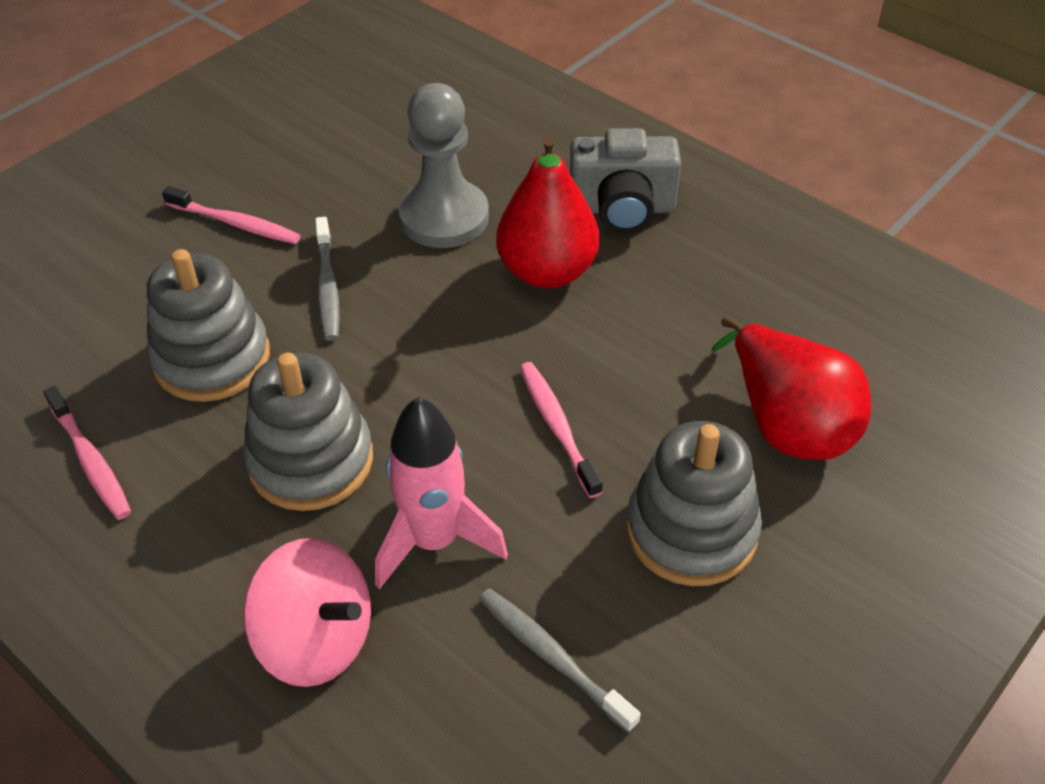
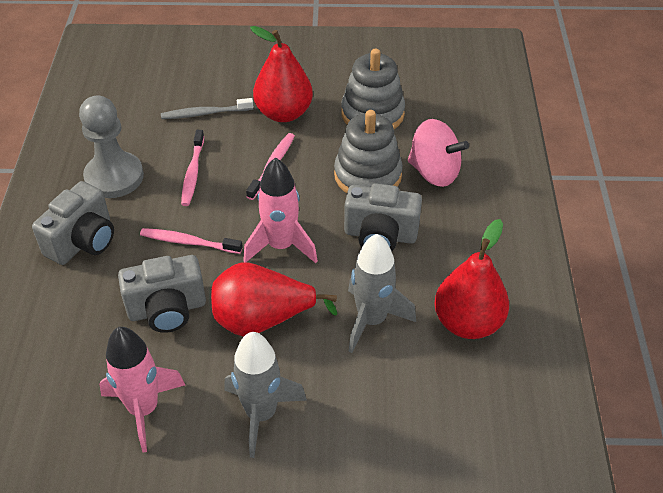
grey camera: 1 -> 3
grey rocket: 0 -> 2
grey stacking toy: 3 -> 2
grey toothbrush: 2 -> 1
pink rocket: 1 -> 2
red pear: 2 -> 3

